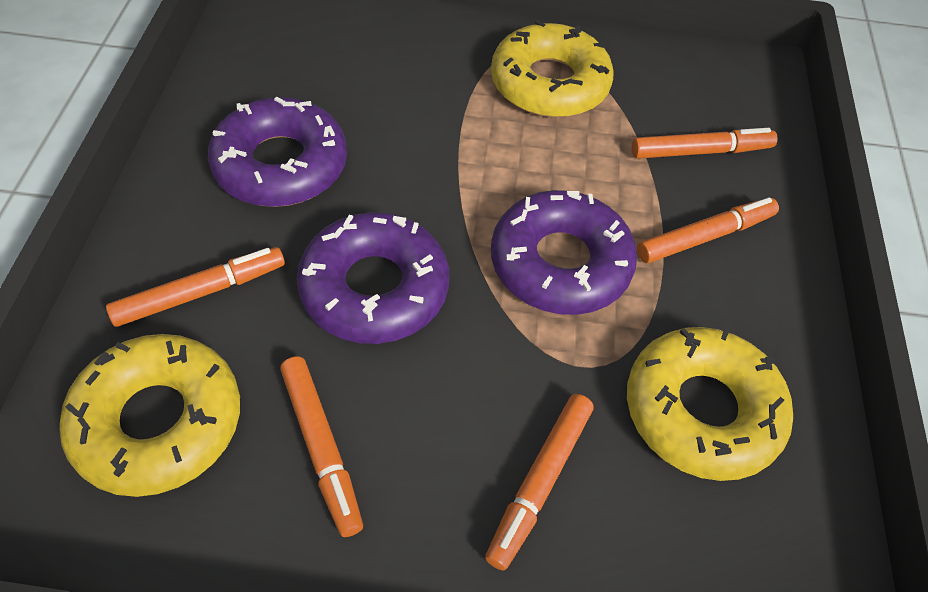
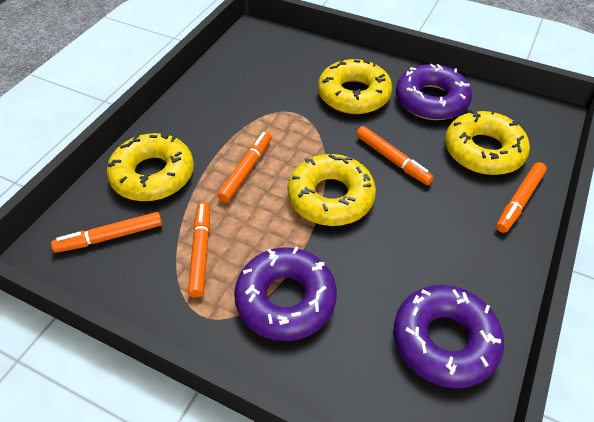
yellow donut: 3 -> 4

